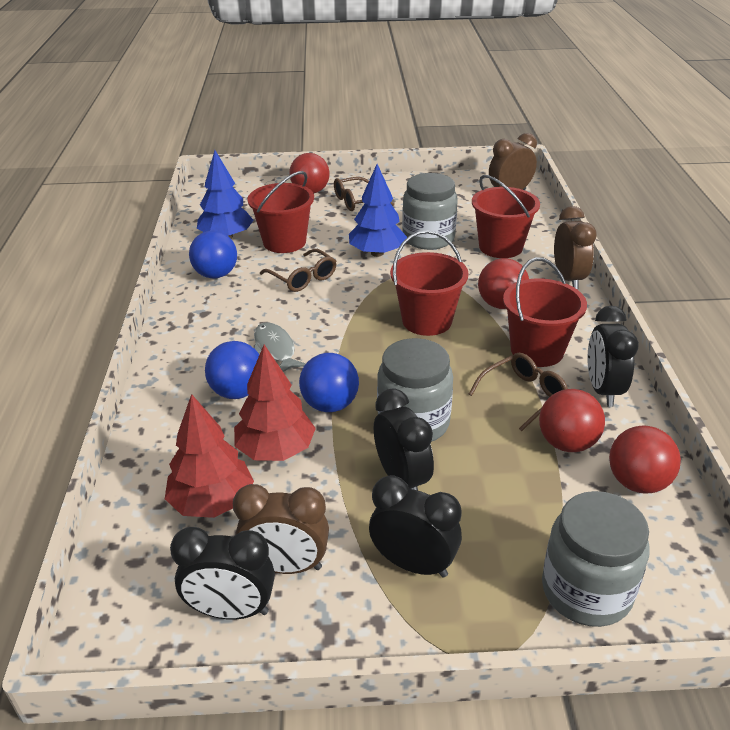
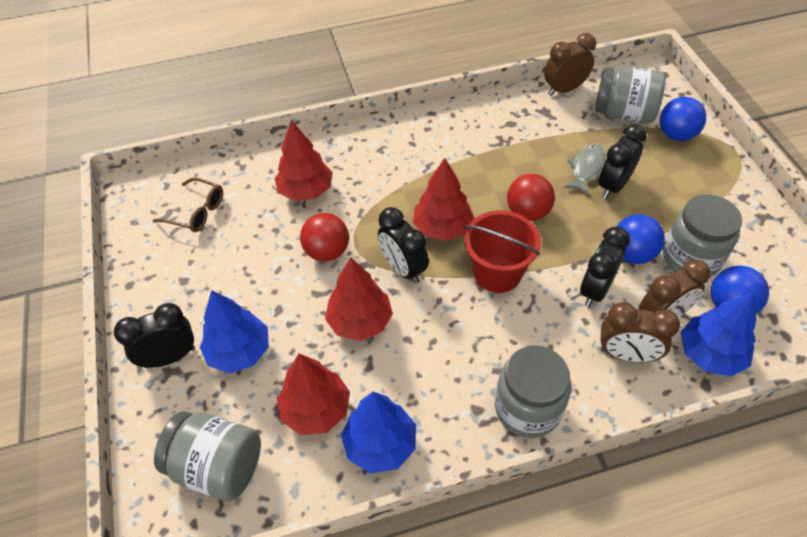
blue tree: 2 -> 3
brown glasses: 3 -> 1
grey jar: 3 -> 4
red ball: 4 -> 2
red bucket: 4 -> 1
red tree: 2 -> 4

